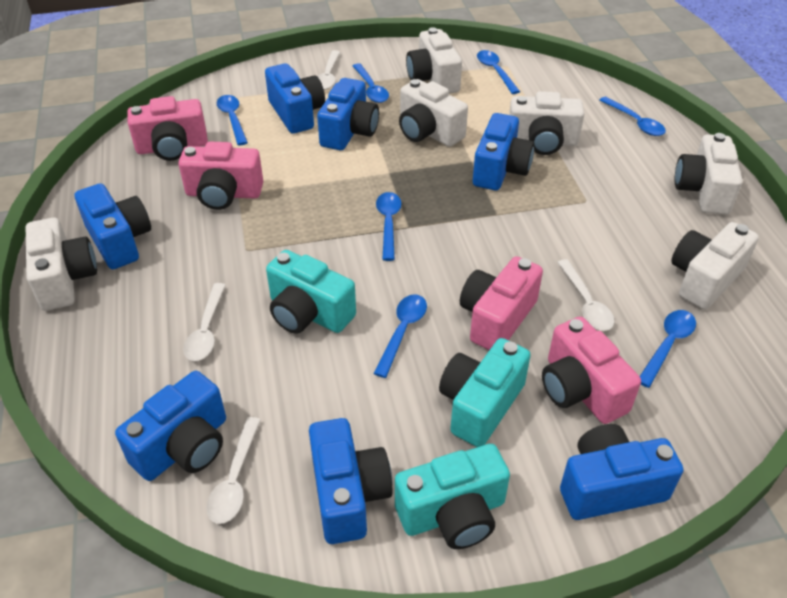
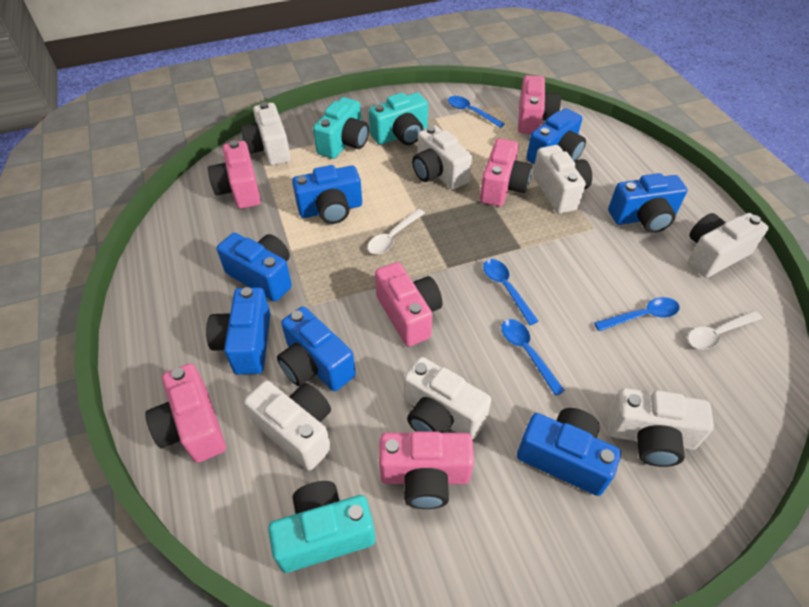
blue spoon: 7 -> 4
pink camera: 4 -> 6
white camera: 6 -> 7
white spoon: 4 -> 2

